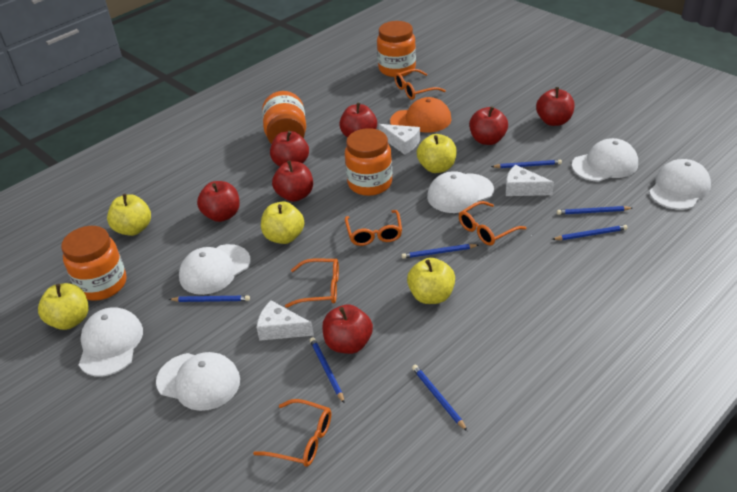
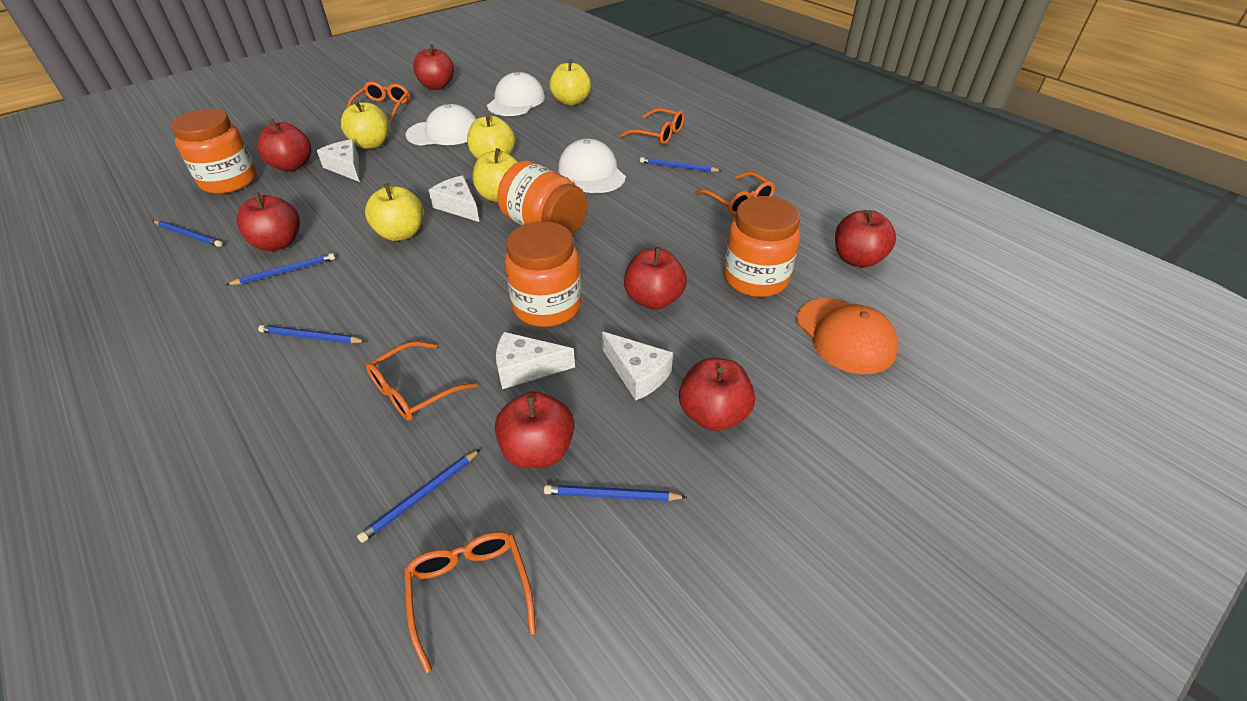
blue pencil: 7 -> 6
white cap: 6 -> 3
white cheese: 3 -> 4

